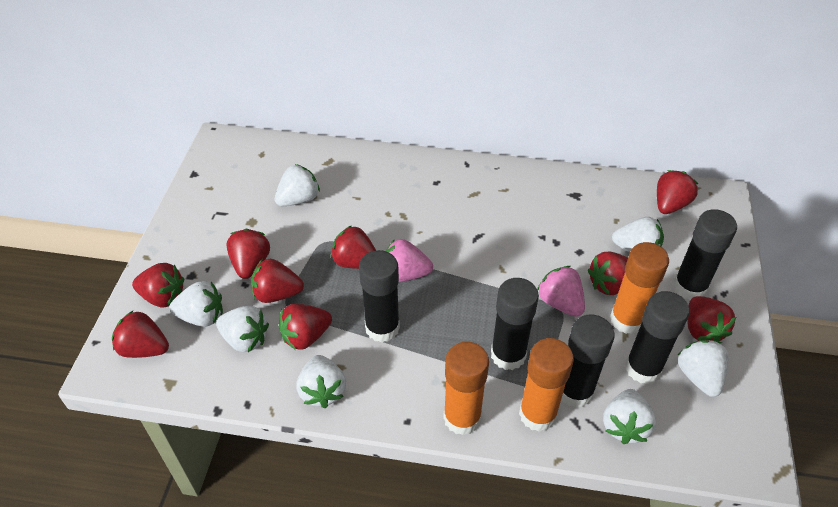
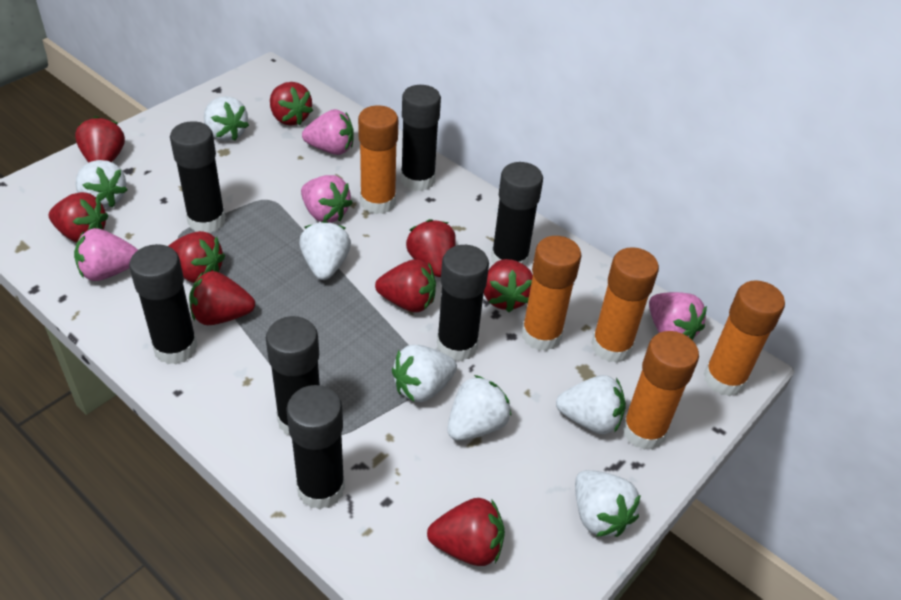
black glue stick: 5 -> 7
orange glue stick: 3 -> 5
pink strawberry: 2 -> 4

